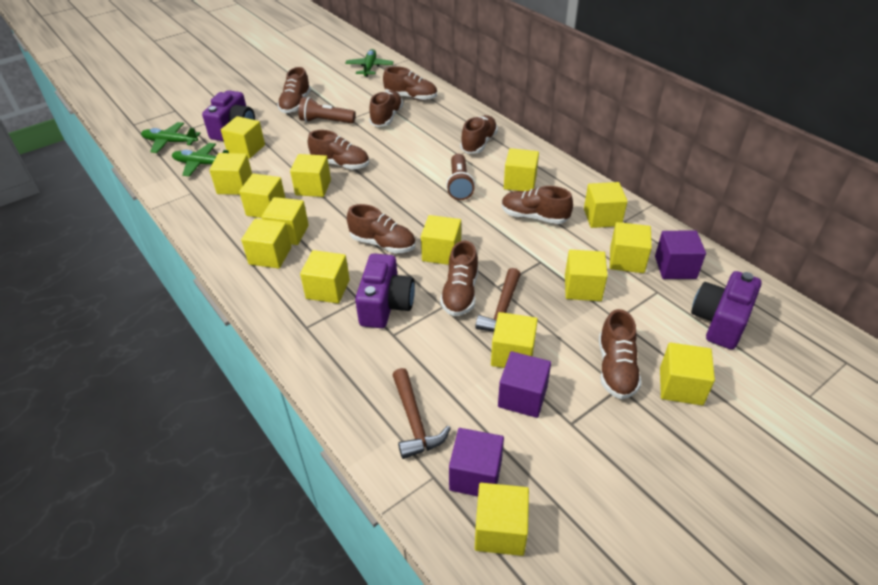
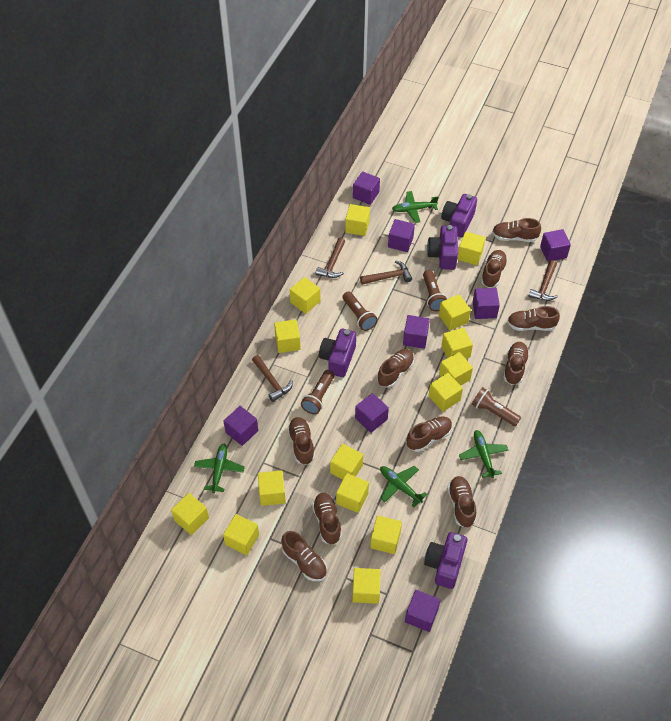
brown flashlight: 2 -> 4
brown hammer: 2 -> 4
brown shoe: 9 -> 10
green plane: 3 -> 4
purple camera: 3 -> 4
purple cube: 3 -> 8

